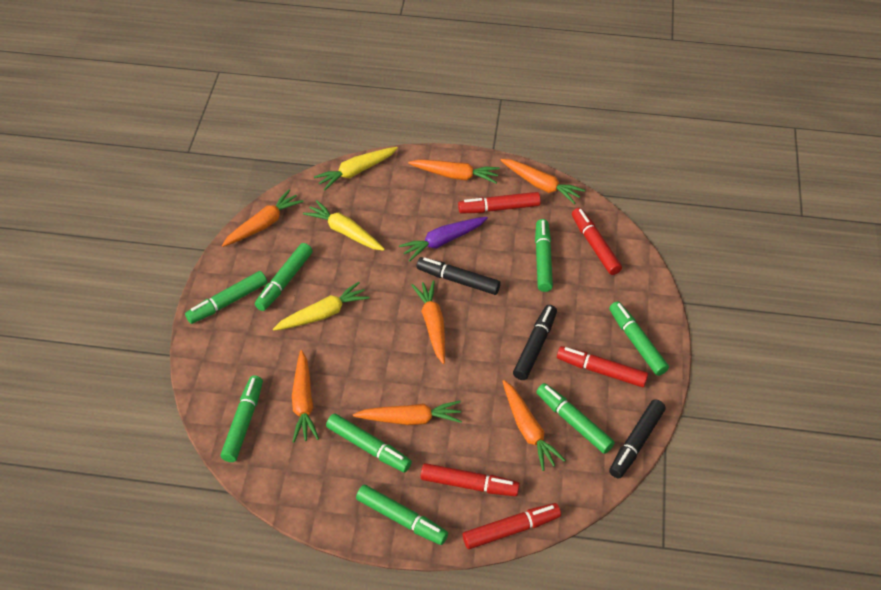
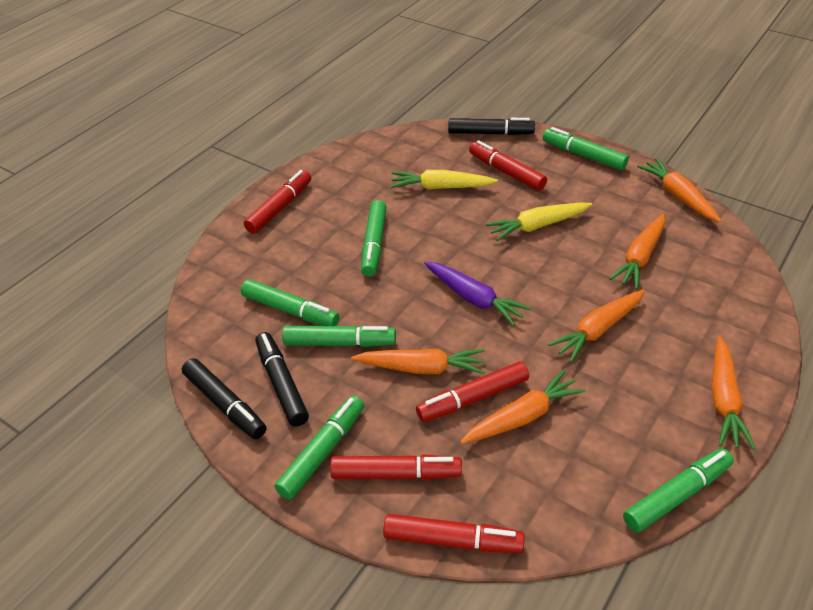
green marker: 8 -> 6
orange carrot: 7 -> 6
yellow carrot: 3 -> 2

